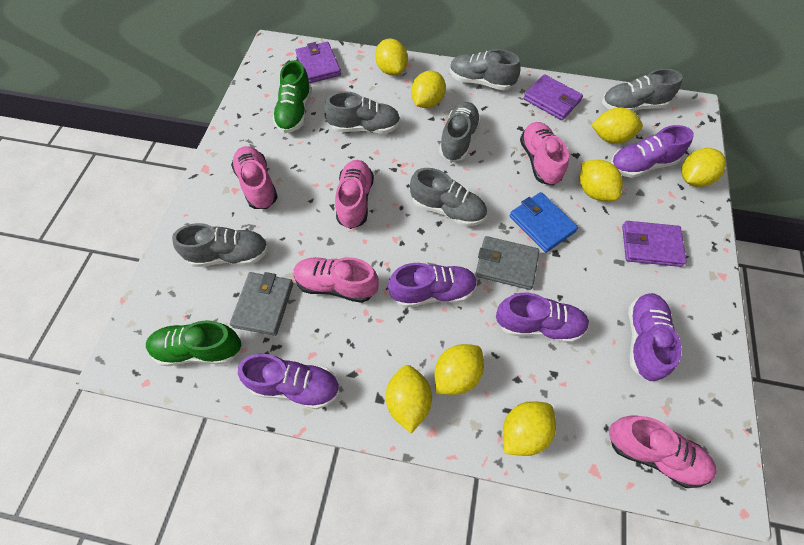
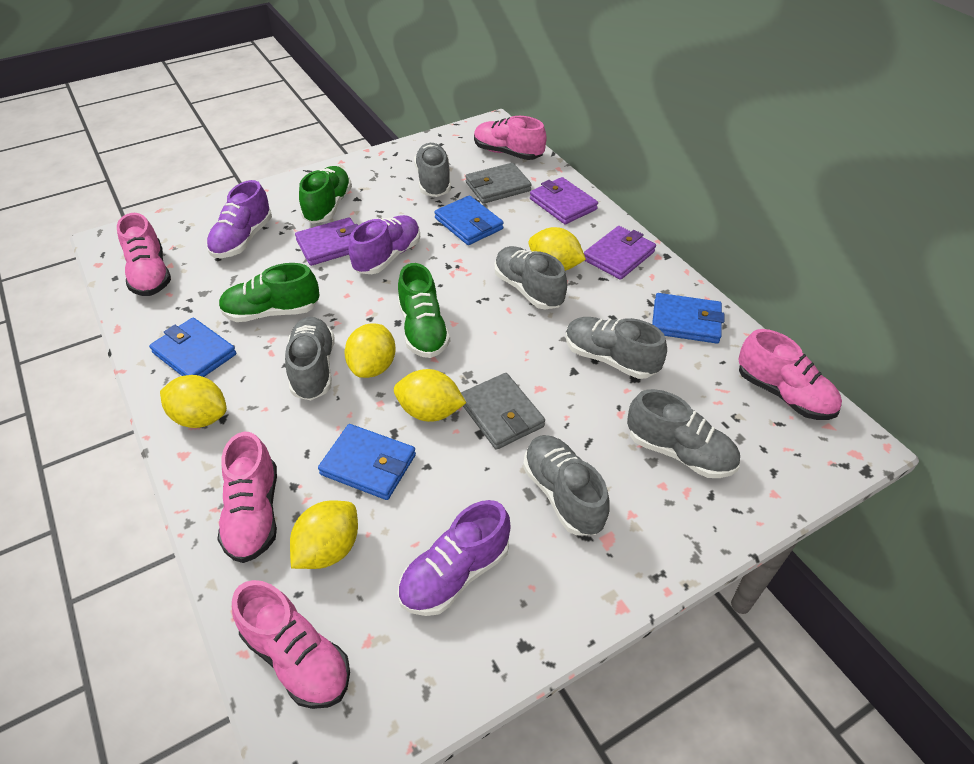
blue wallet: 1 -> 4
green shoe: 2 -> 3
purple shoe: 5 -> 3
yellow lemon: 8 -> 5

